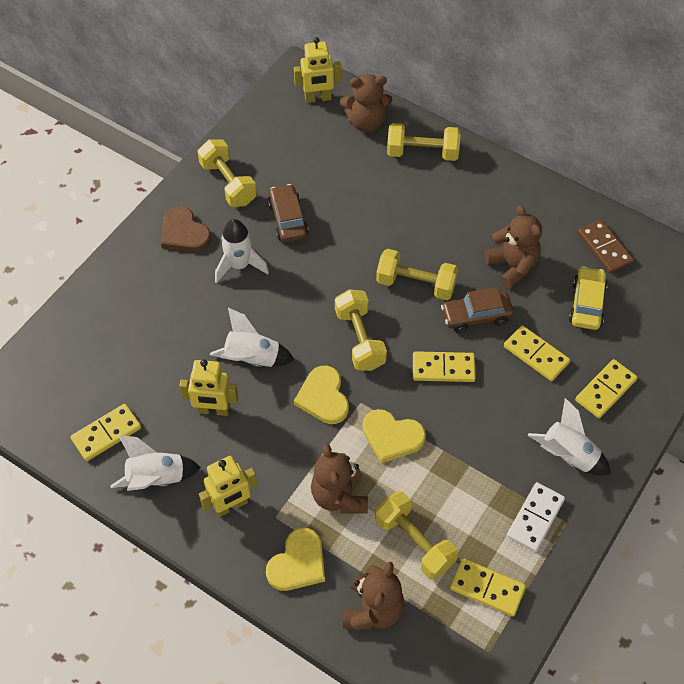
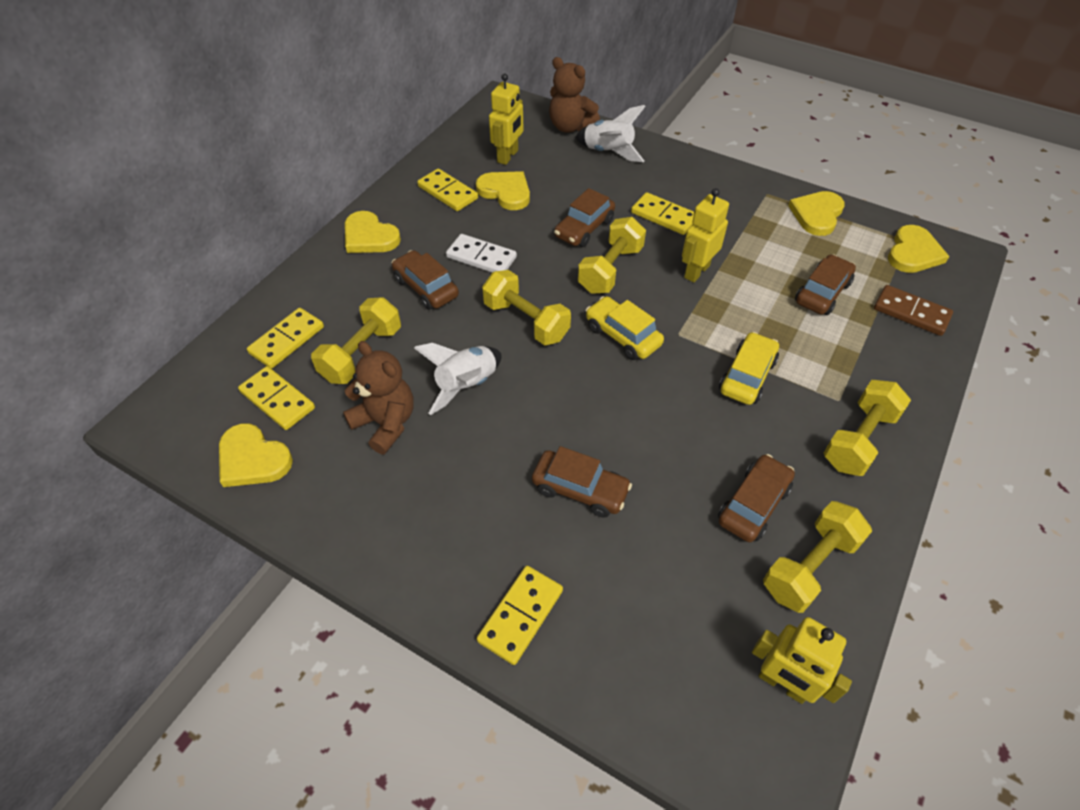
brown car: 2 -> 5
brown heart: 1 -> 0
brown teddy bear: 4 -> 2
white rocket: 4 -> 2
yellow car: 1 -> 2
yellow heart: 3 -> 5

